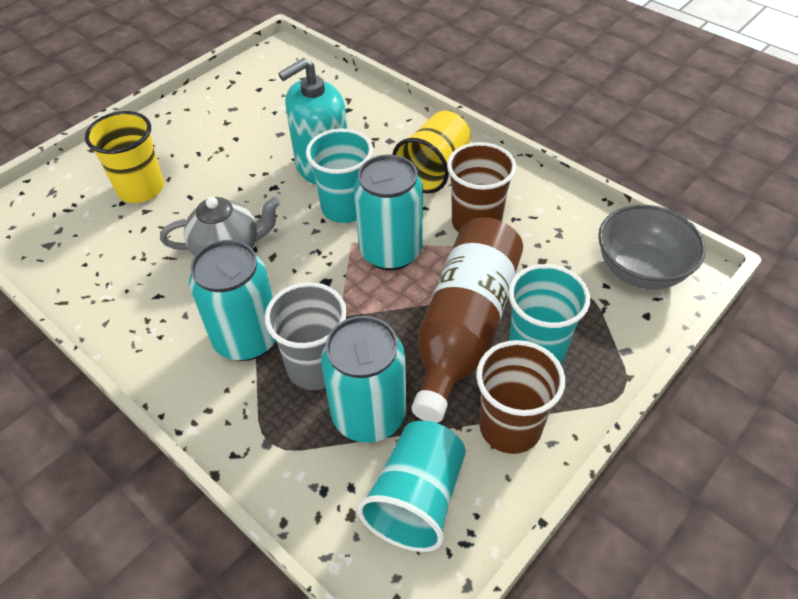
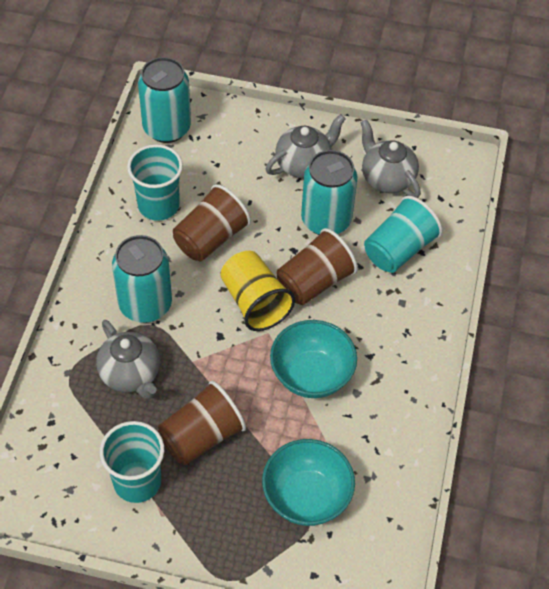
brown bottle: 1 -> 0
brown cup: 2 -> 3
grey bowl: 1 -> 0
grey cup: 1 -> 0
grey teapot: 1 -> 3
turquoise bowl: 0 -> 2
turquoise soap dispenser: 1 -> 0
yellow cup: 2 -> 1

